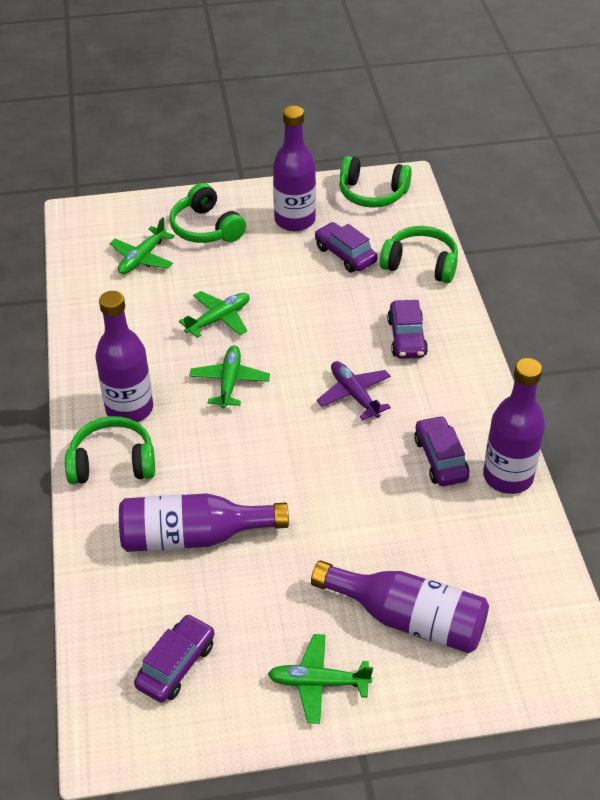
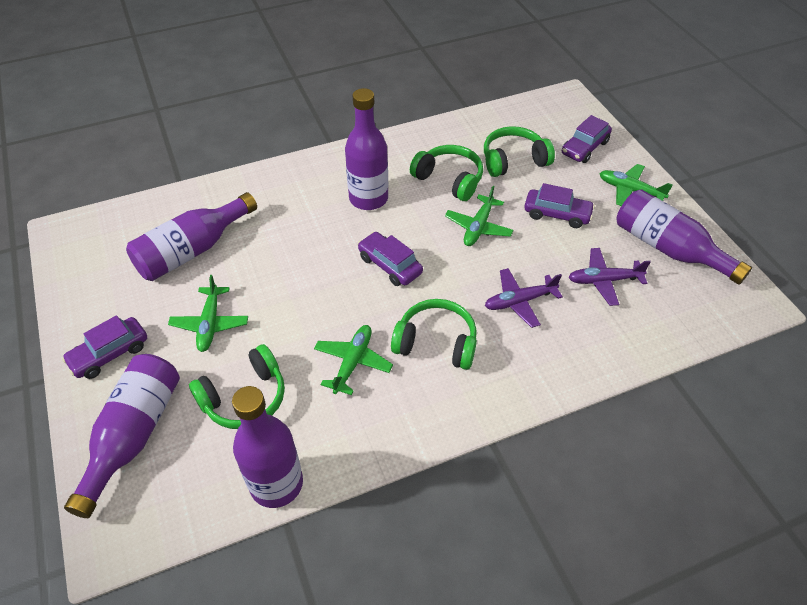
purple plane: 1 -> 2

